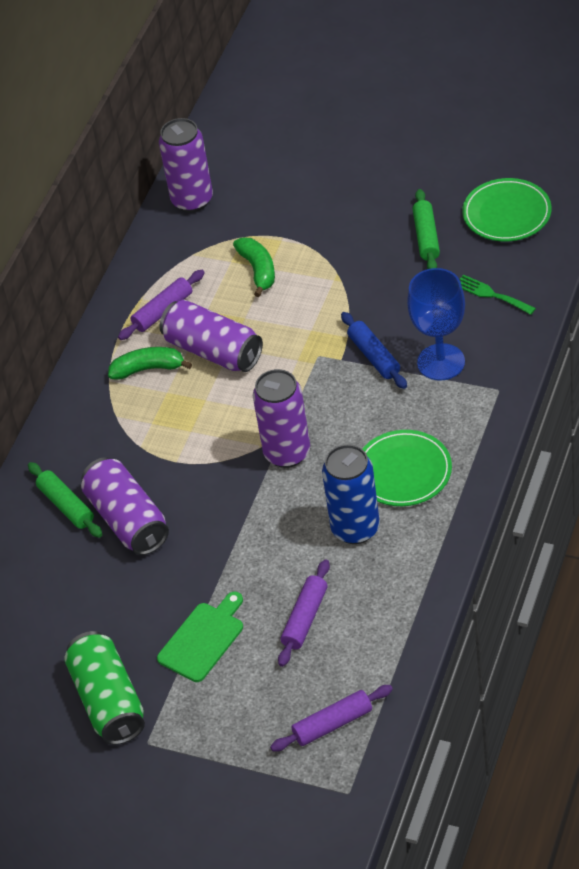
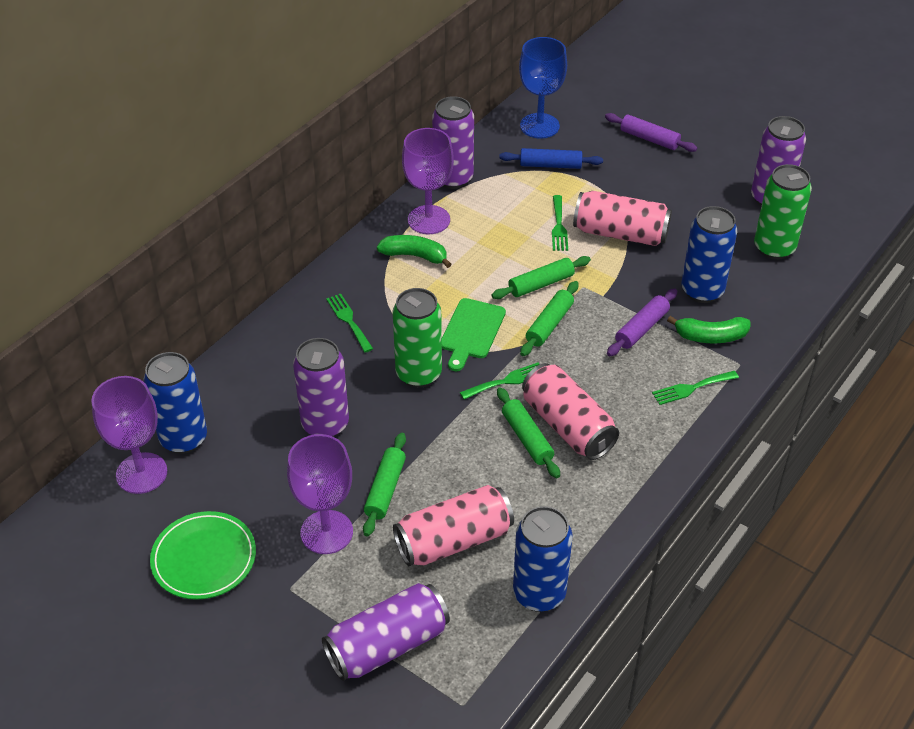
blue can: 1 -> 3
green can: 1 -> 2
green fork: 1 -> 4
green plate: 2 -> 1
green rolling pin: 2 -> 4
pink can: 0 -> 3
purple goblet: 0 -> 3
purple rolling pin: 3 -> 2

